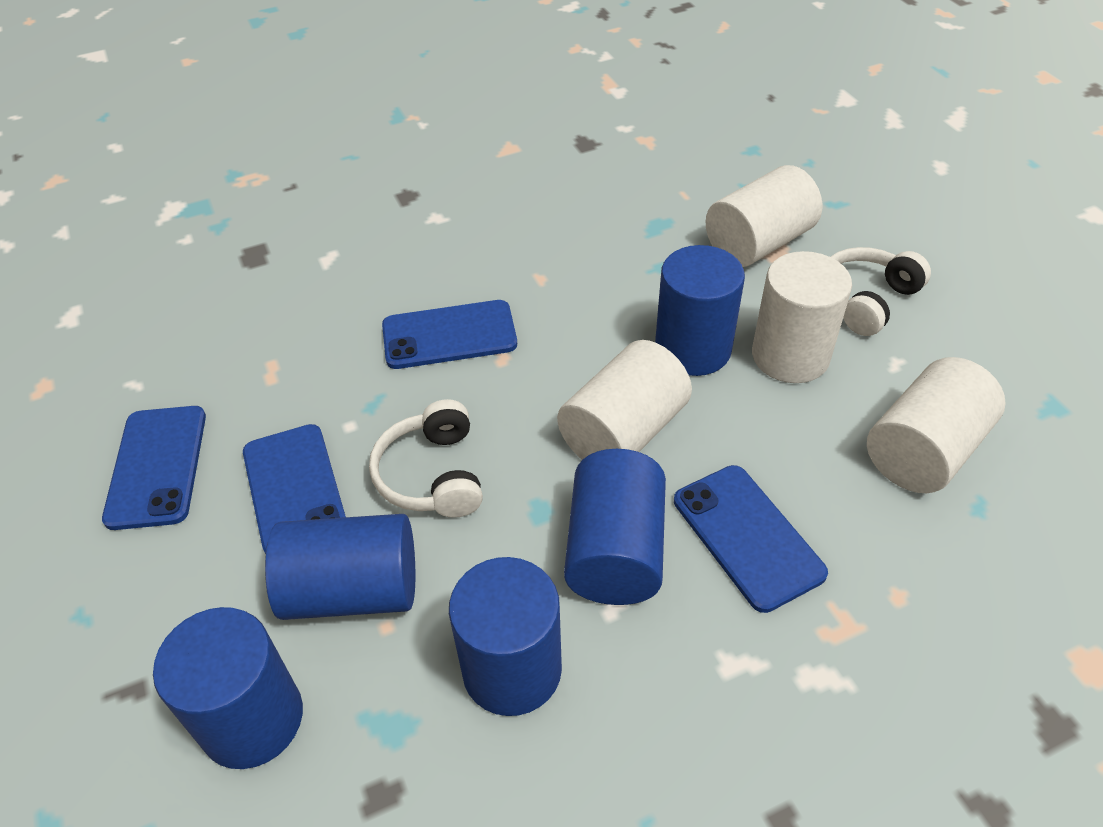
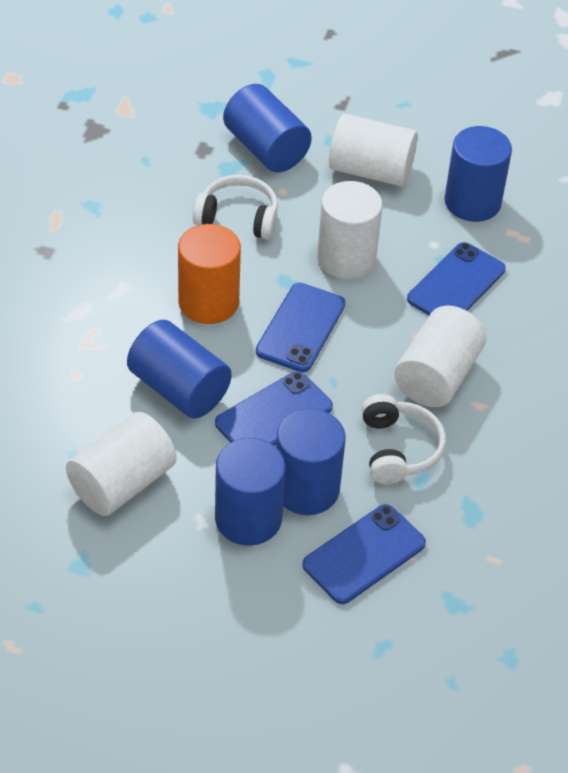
orange cylinder: 0 -> 1

